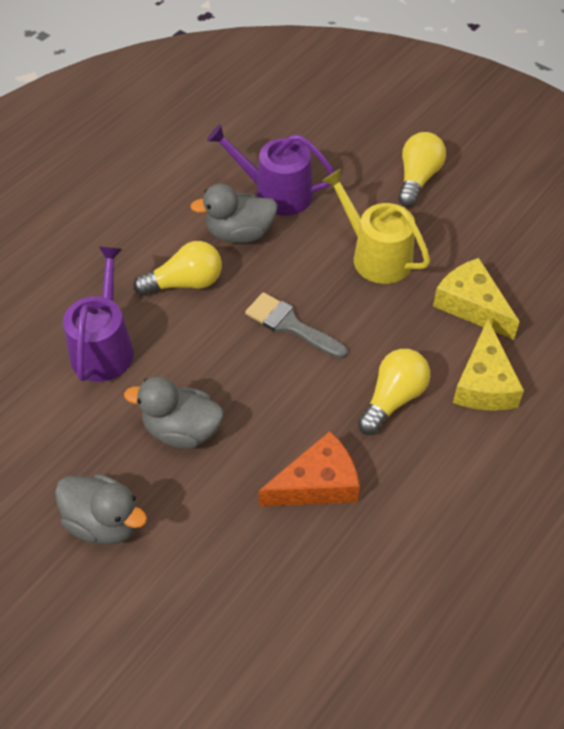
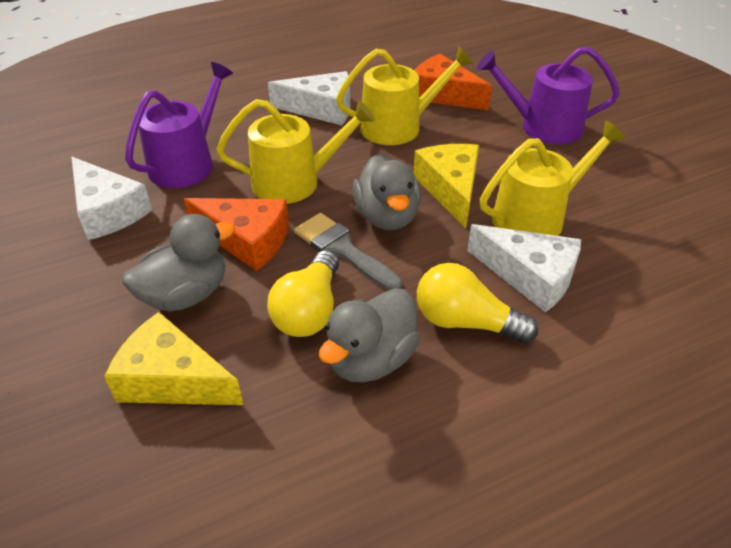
orange cheese: 1 -> 2
white cheese: 0 -> 3
yellow light bulb: 3 -> 2
yellow watering can: 1 -> 3

